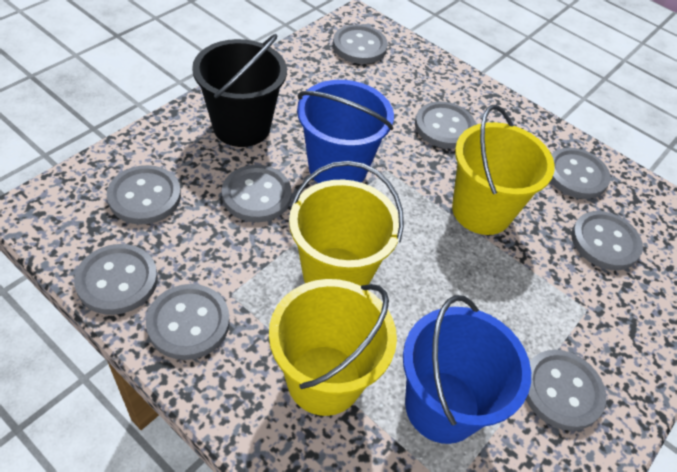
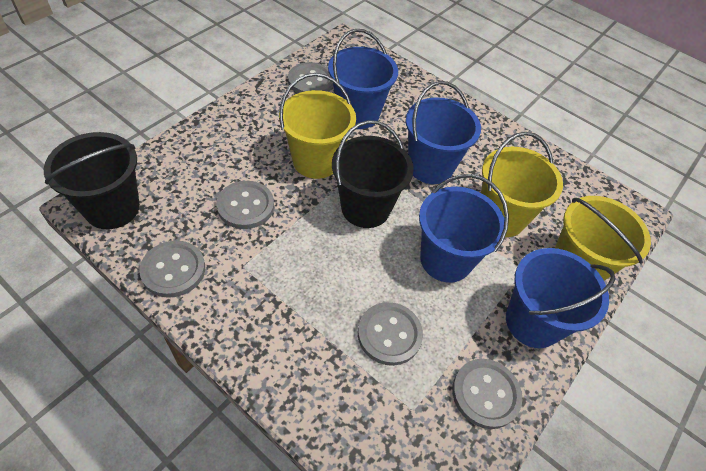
black bucket: 1 -> 2
blue bucket: 2 -> 4
grey button: 9 -> 5

